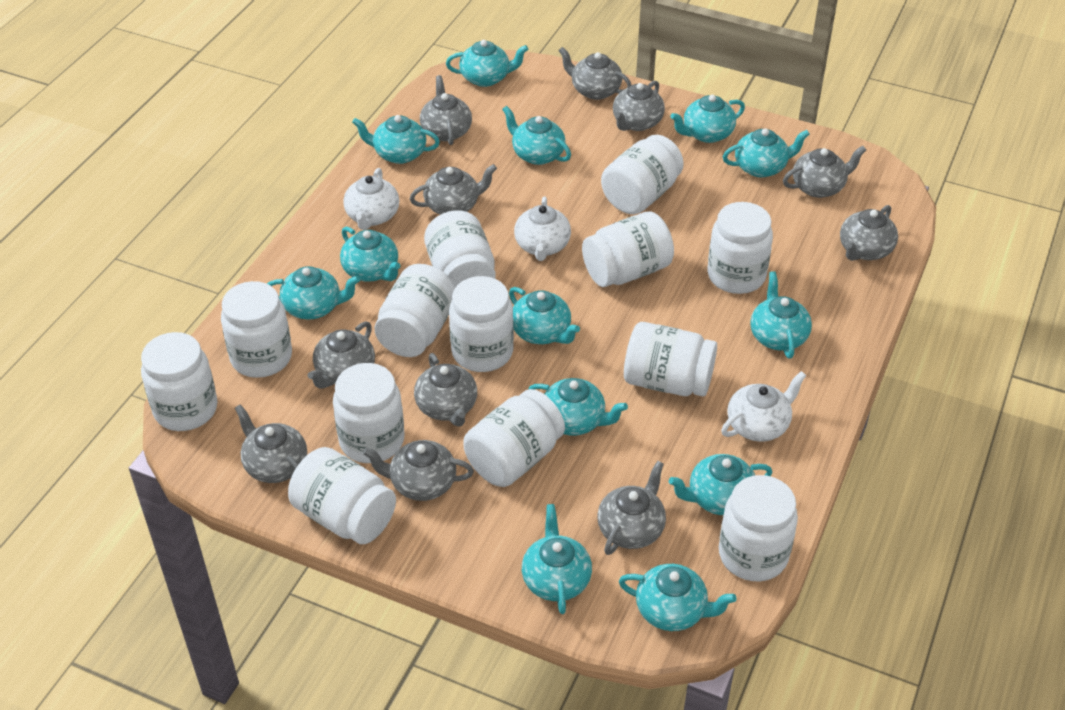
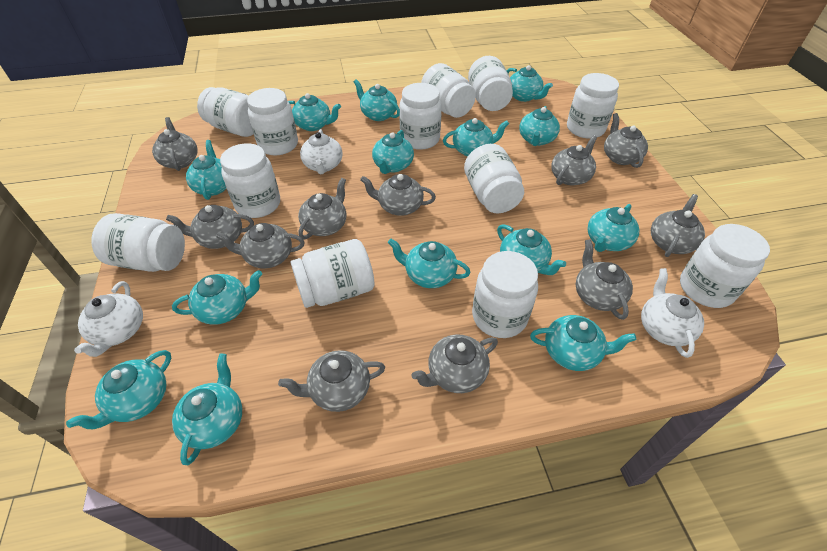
turquoise teapot: 13 -> 14
white jar: 13 -> 12

